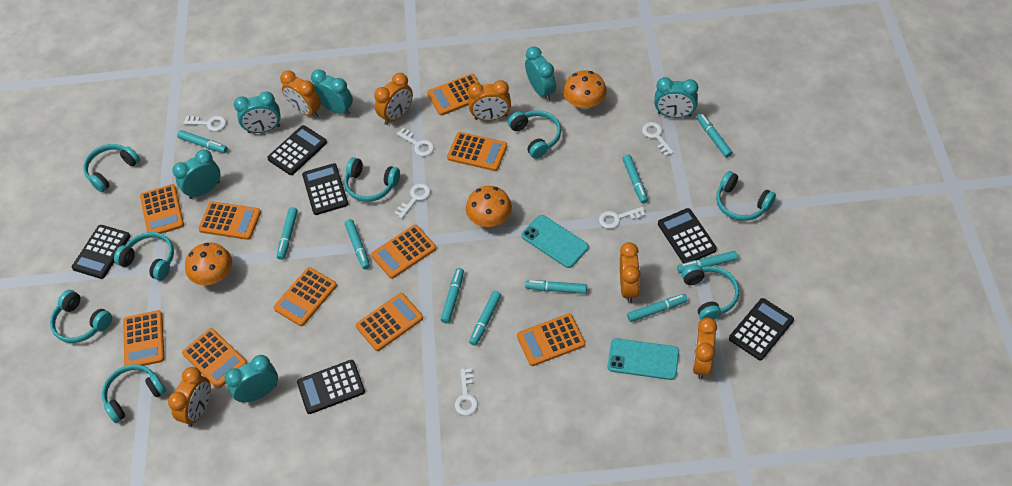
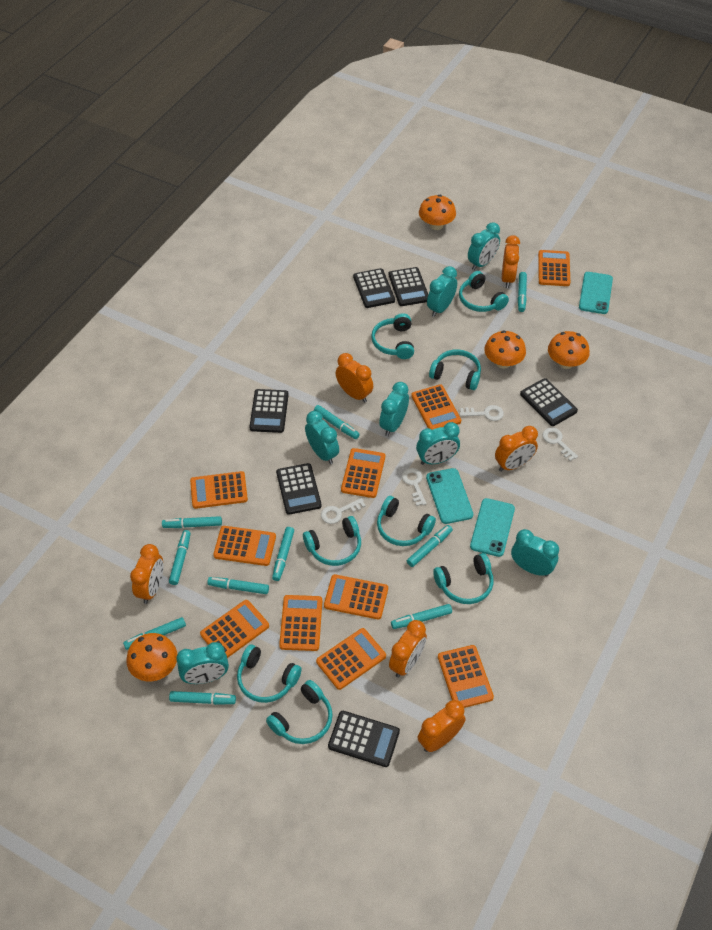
orange mushroom: 3 -> 4
turquoise clock: 6 -> 7
turquoise phone: 2 -> 3
white key: 6 -> 4

